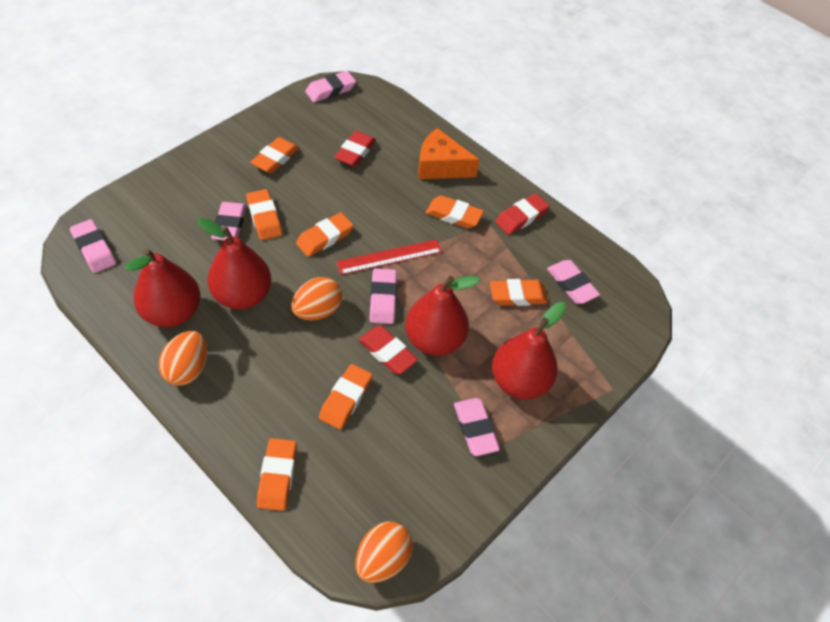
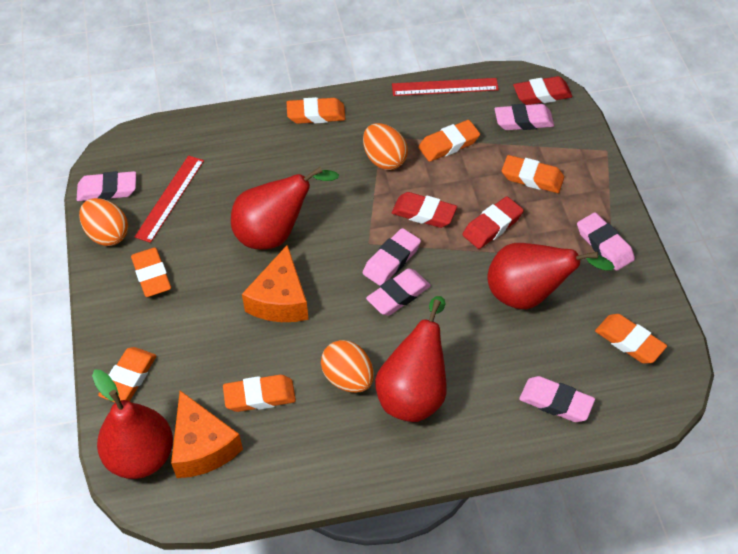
orange cheese: 1 -> 2
red ruler: 1 -> 2

